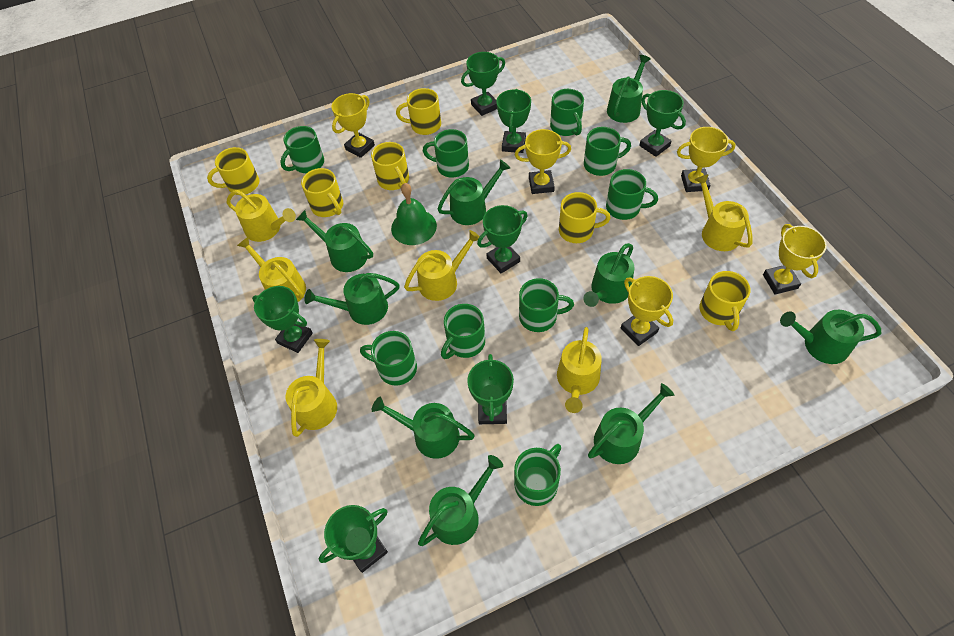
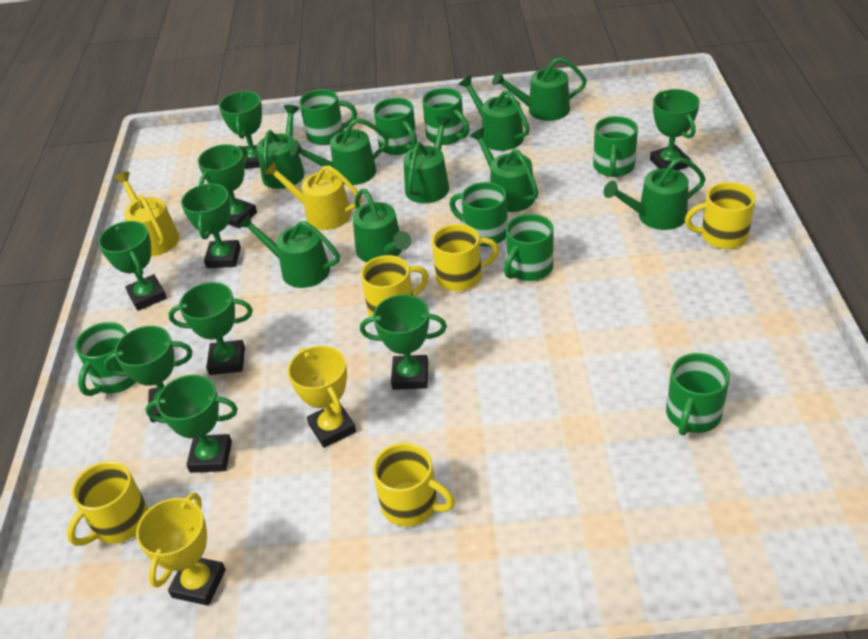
green bell: 1 -> 0
green mug: 9 -> 8
green trophy: 7 -> 9
yellow mug: 6 -> 5
yellow trophy: 5 -> 2
yellow watering can: 6 -> 2

